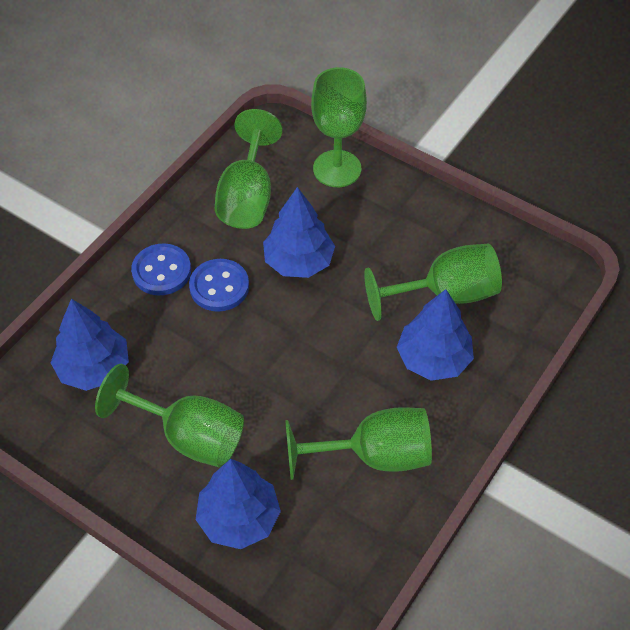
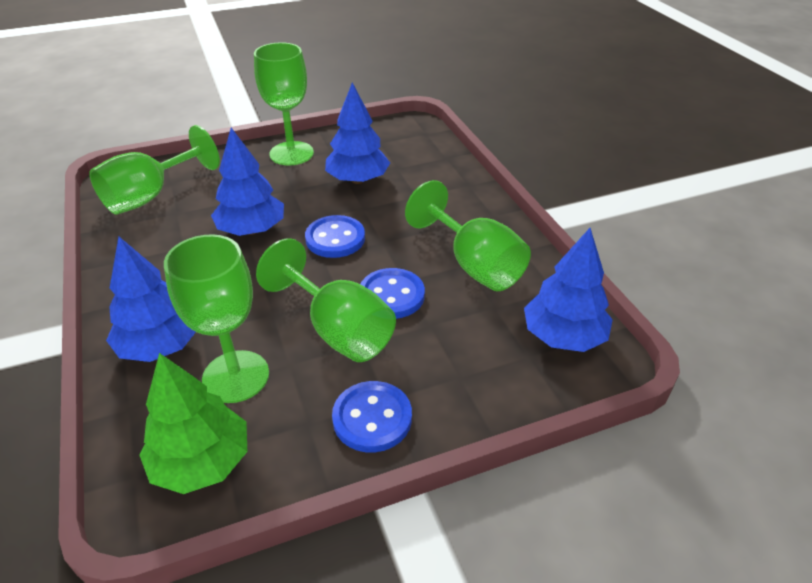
blue button: 2 -> 3
green tree: 0 -> 1

